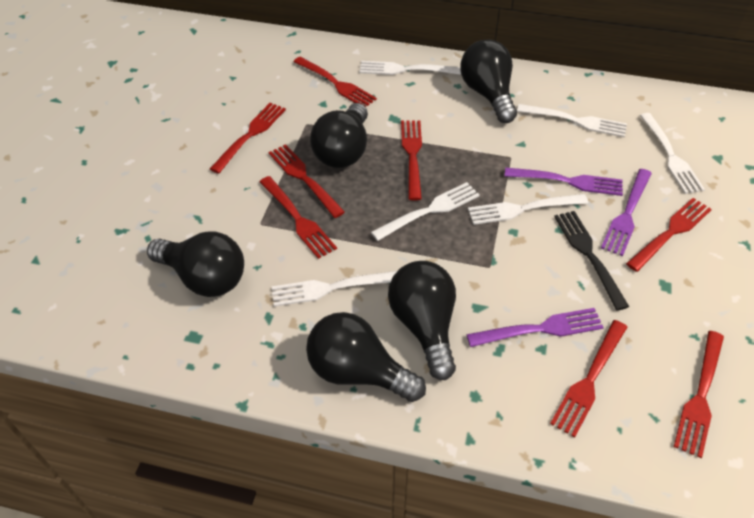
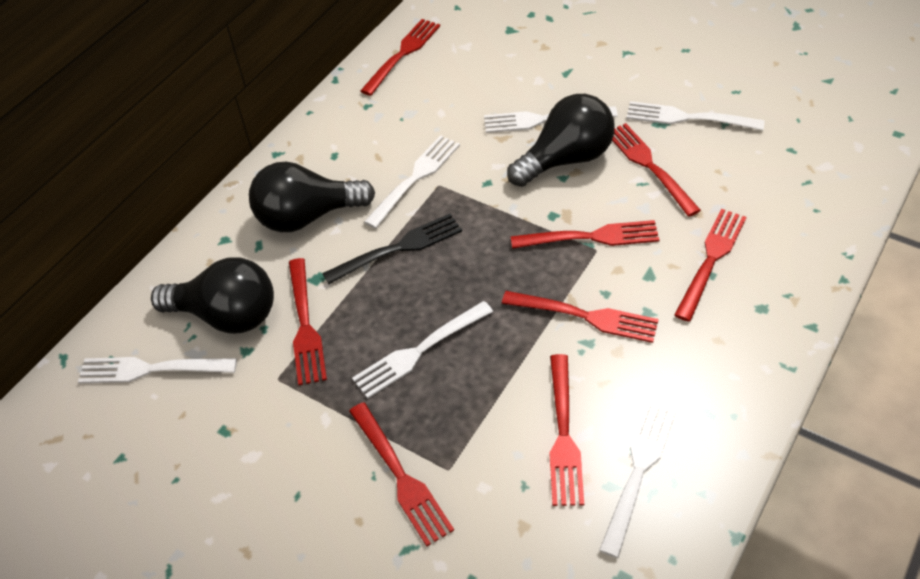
black light bulb: 5 -> 3
purple fork: 3 -> 0

